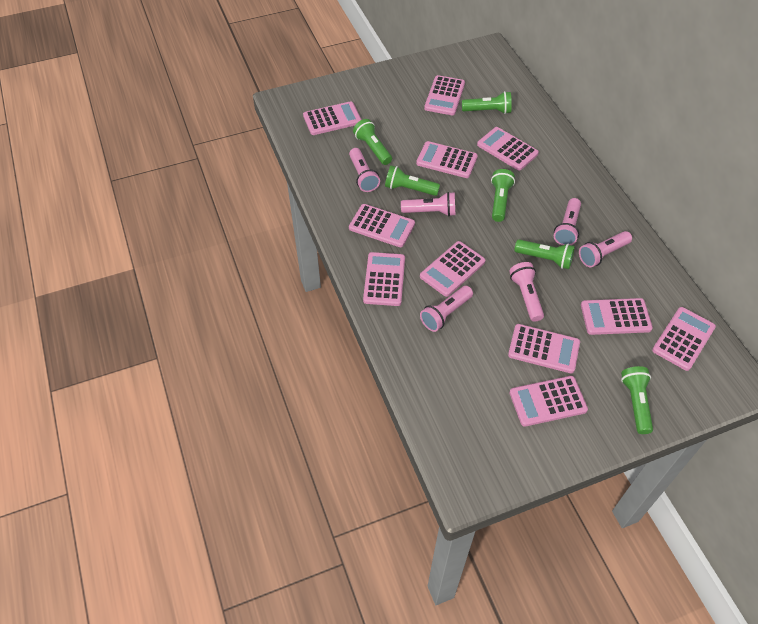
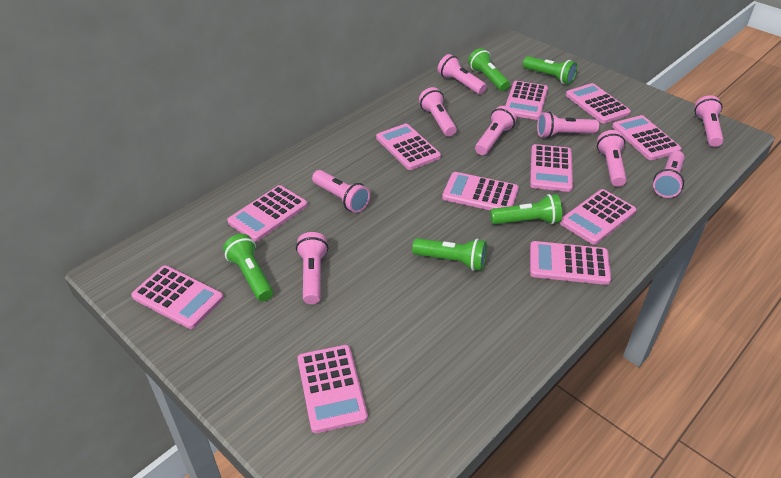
green flashlight: 6 -> 5
pink flashlight: 6 -> 9

